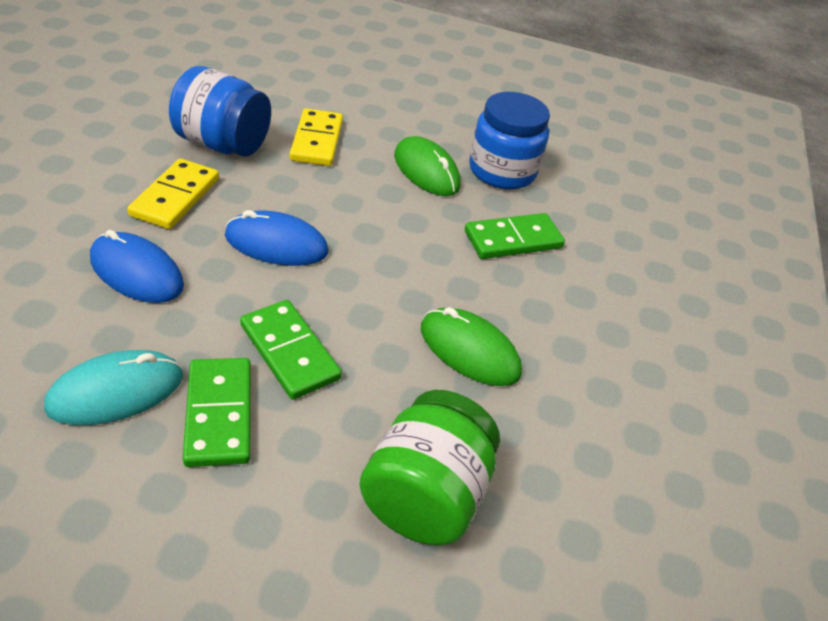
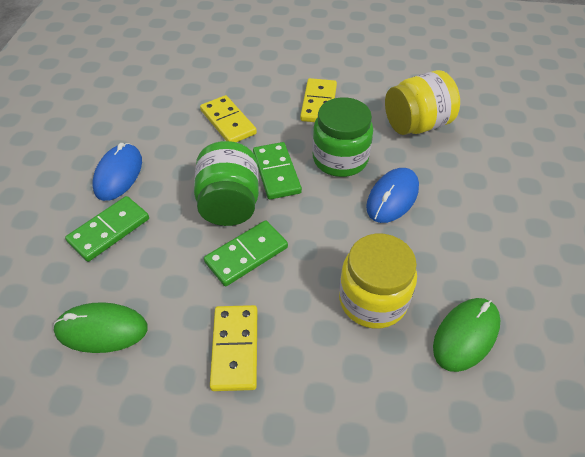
blue jar: 2 -> 0
green jar: 1 -> 2
turquoise mouse: 1 -> 0
yellow domino: 2 -> 3
yellow jar: 0 -> 2

